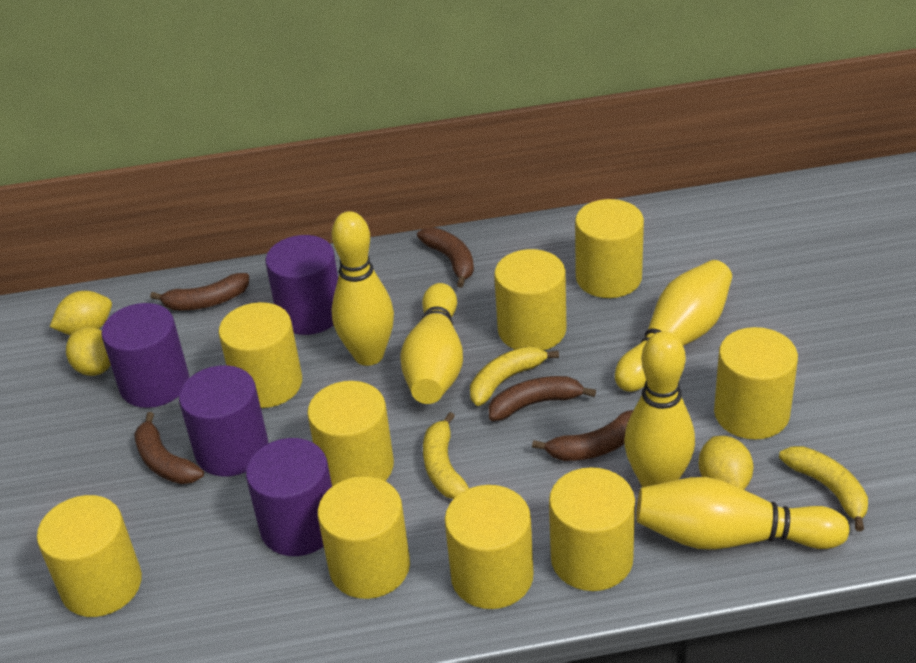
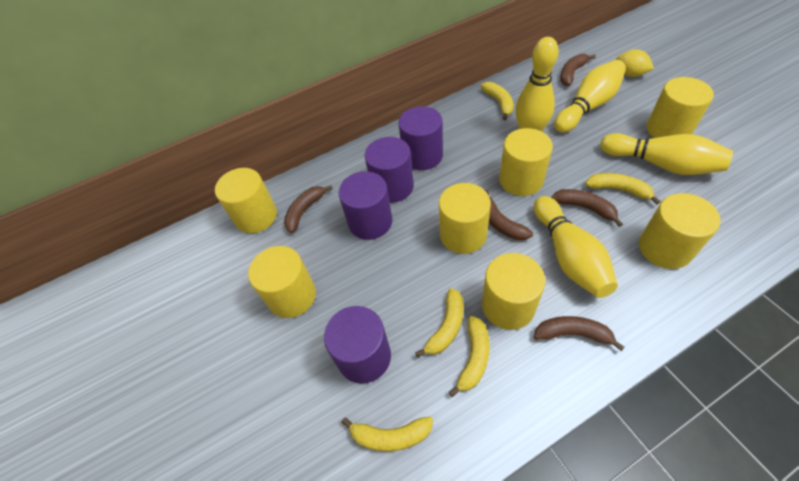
yellow banana: 3 -> 5
yellow bowling pin: 5 -> 4
yellow cylinder: 9 -> 7
yellow lemon: 3 -> 1

